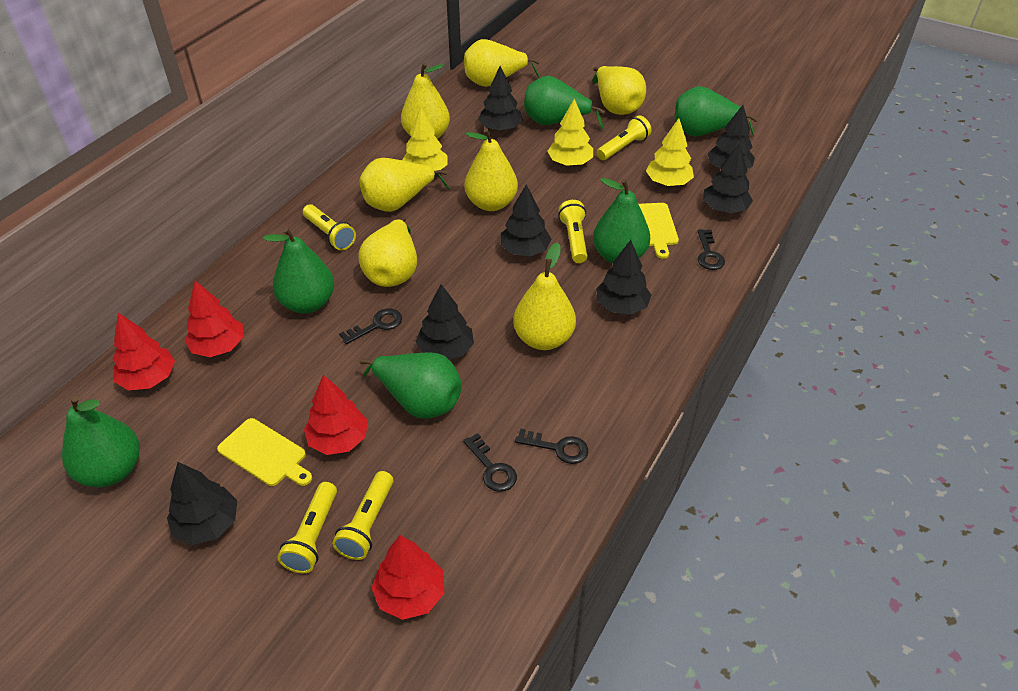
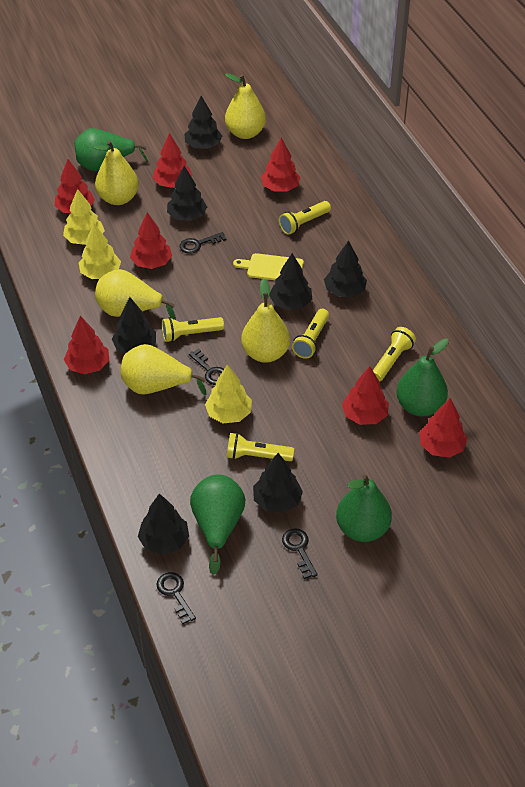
green pear: 6 -> 4
red tree: 4 -> 7
yellow cutting board: 2 -> 1
yellow pear: 7 -> 5

